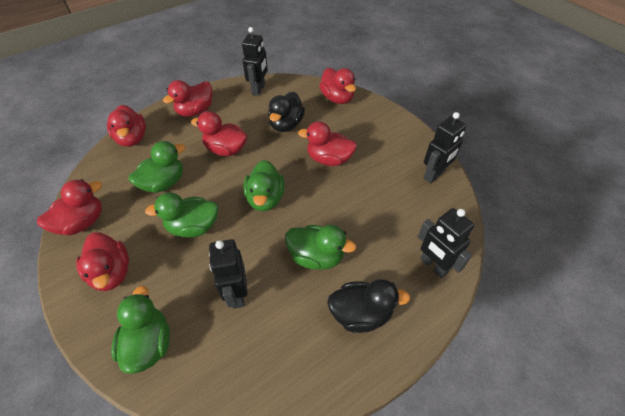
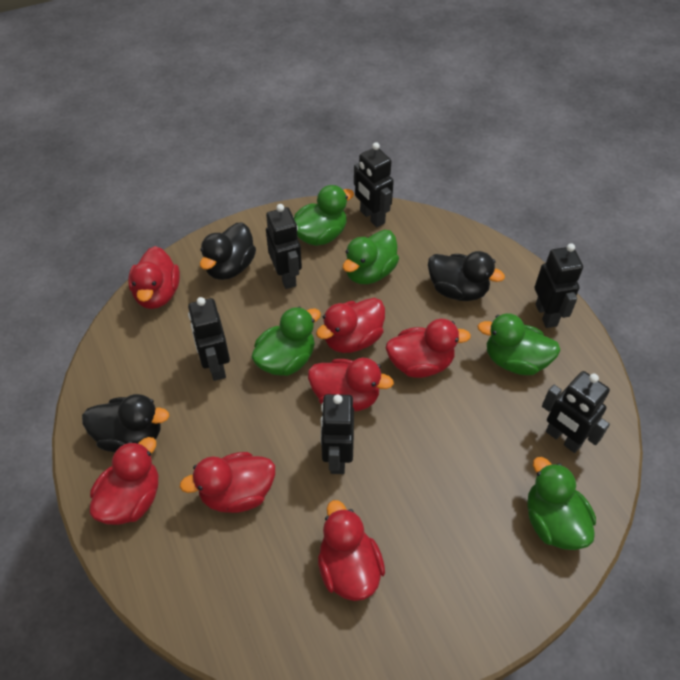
black duck: 2 -> 3
black robot: 4 -> 6

